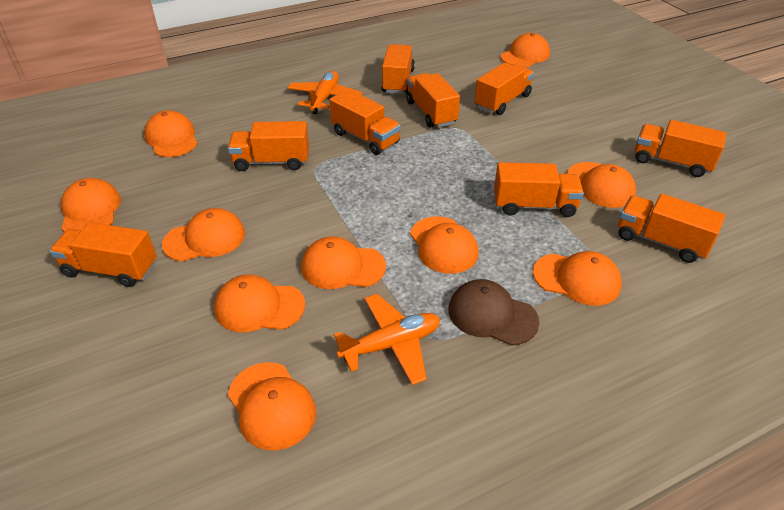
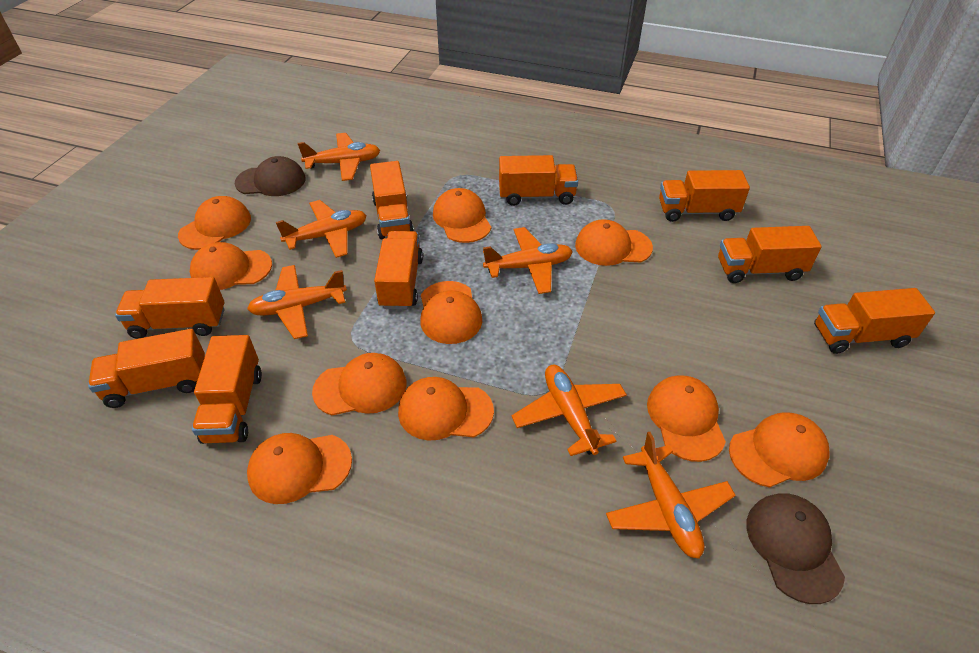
brown cap: 1 -> 2
orange plane: 2 -> 6

